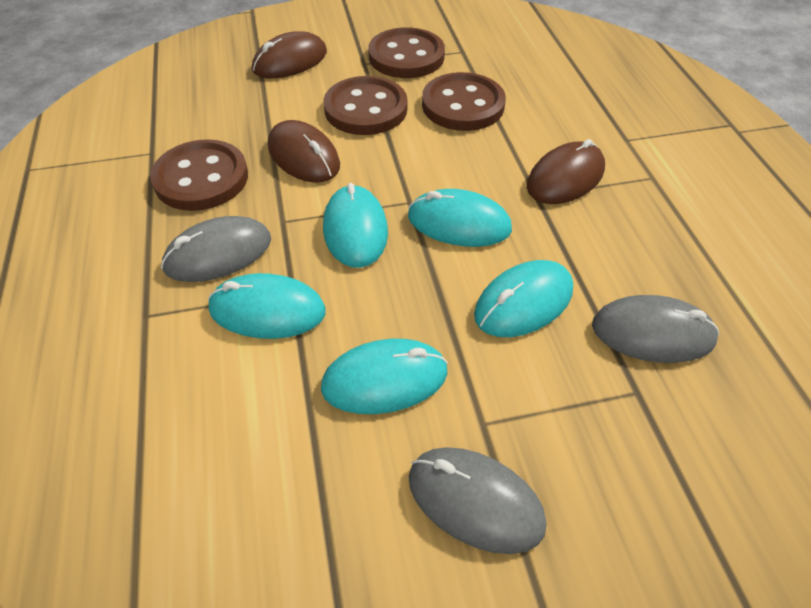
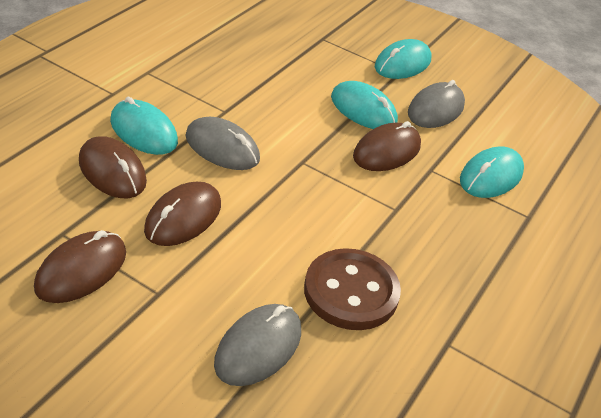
brown button: 4 -> 1
brown mouse: 3 -> 4
turquoise mouse: 5 -> 4

